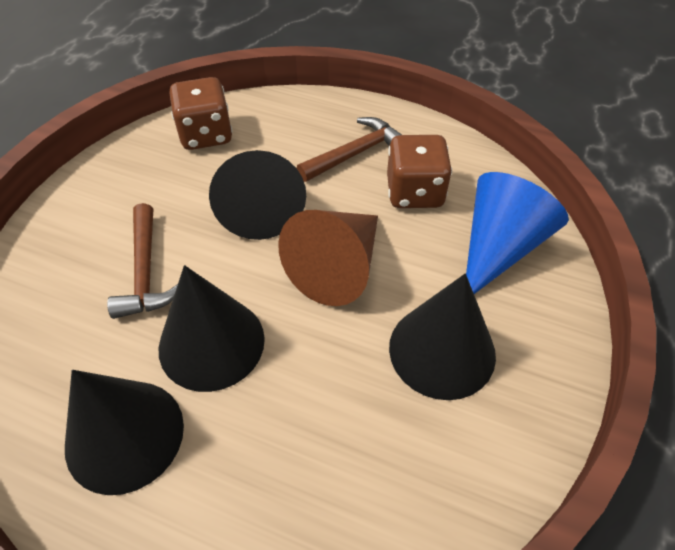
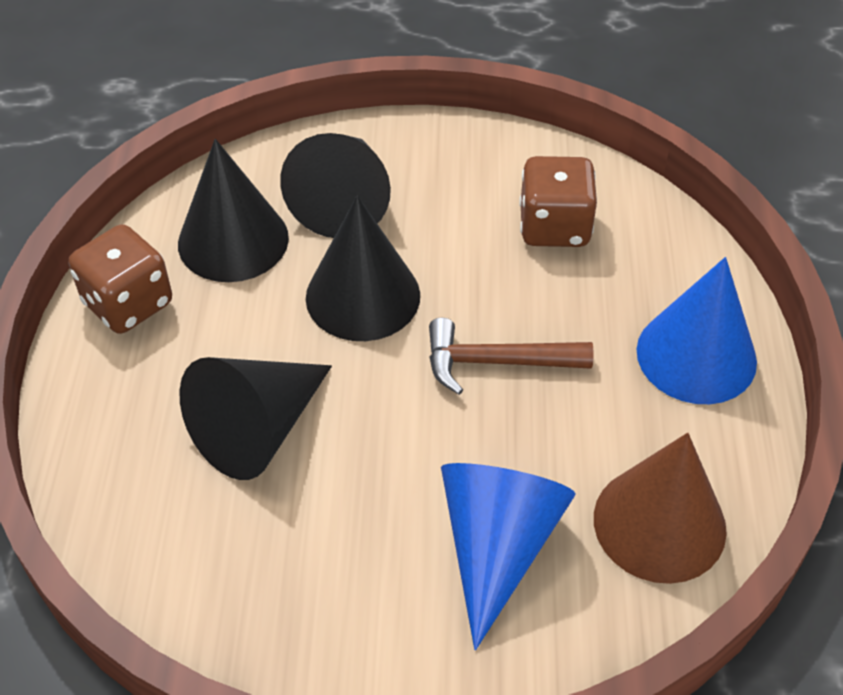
blue cone: 1 -> 2
brown hammer: 2 -> 1

